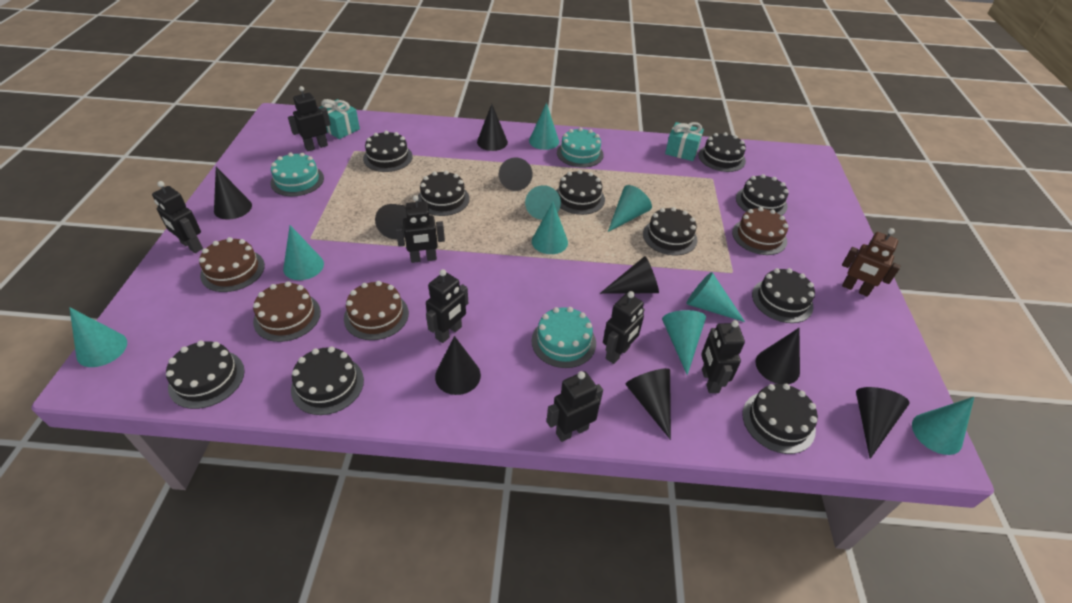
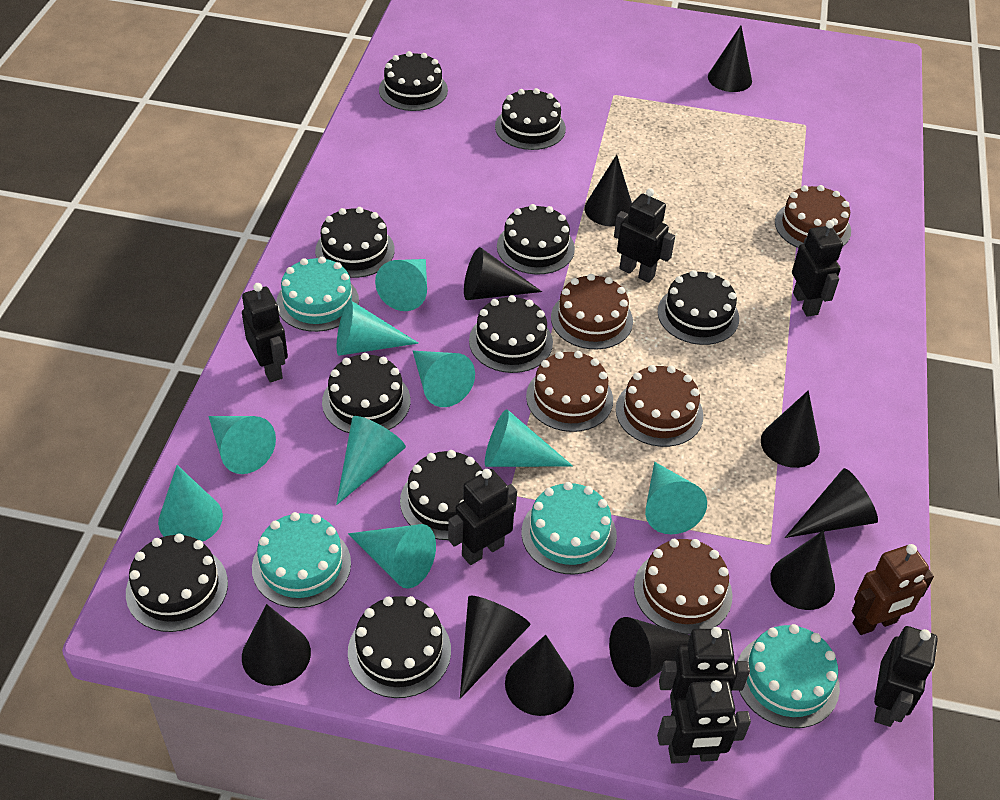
black cone: 9 -> 10
brown cake: 4 -> 5
turquoise cake: 3 -> 4
turquoise gift: 2 -> 0

